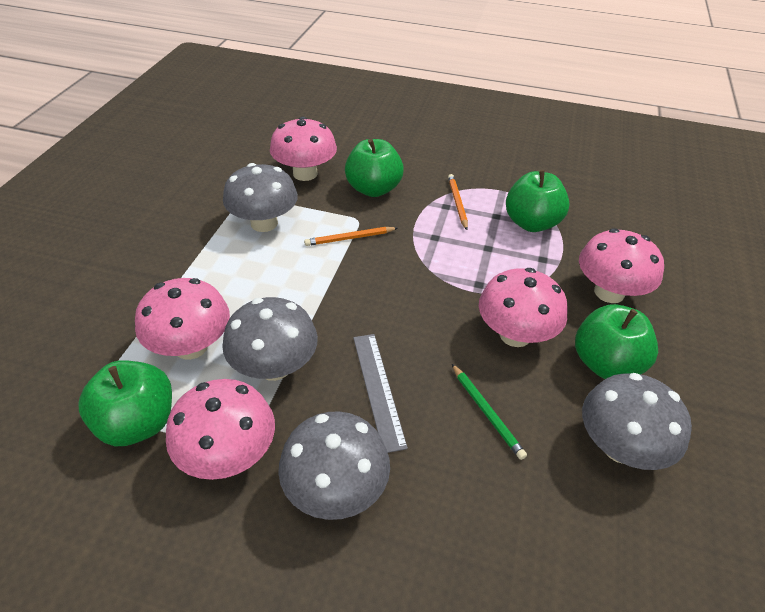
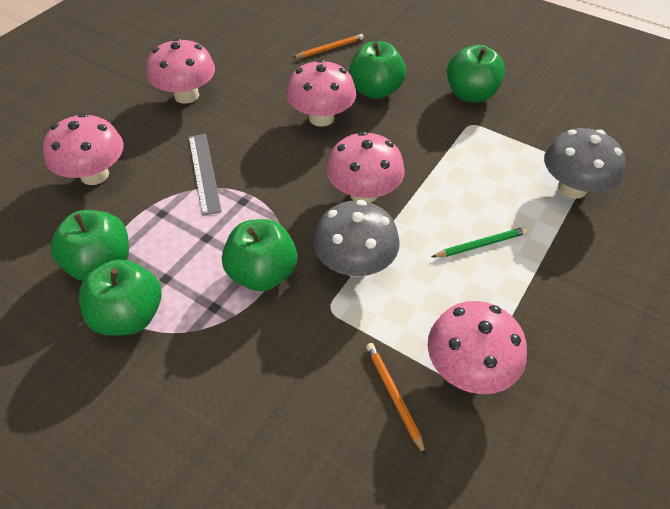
green apple: 4 -> 5
grey mushroom: 4 -> 2

